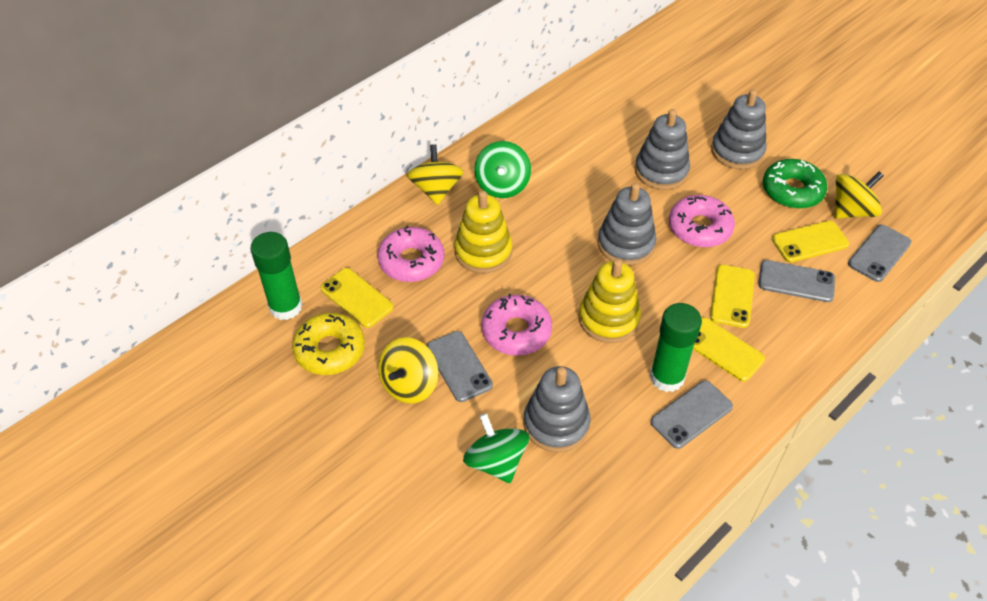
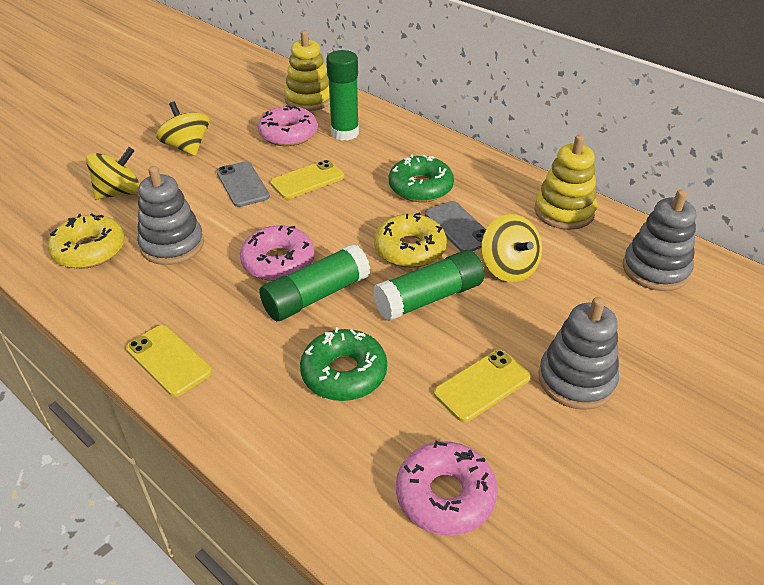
green donut: 1 -> 2
green glue stick: 2 -> 3
green spinning top: 2 -> 0
grey phone: 4 -> 2
grey stacking toy: 4 -> 3
yellow donut: 1 -> 2
yellow phone: 4 -> 3

